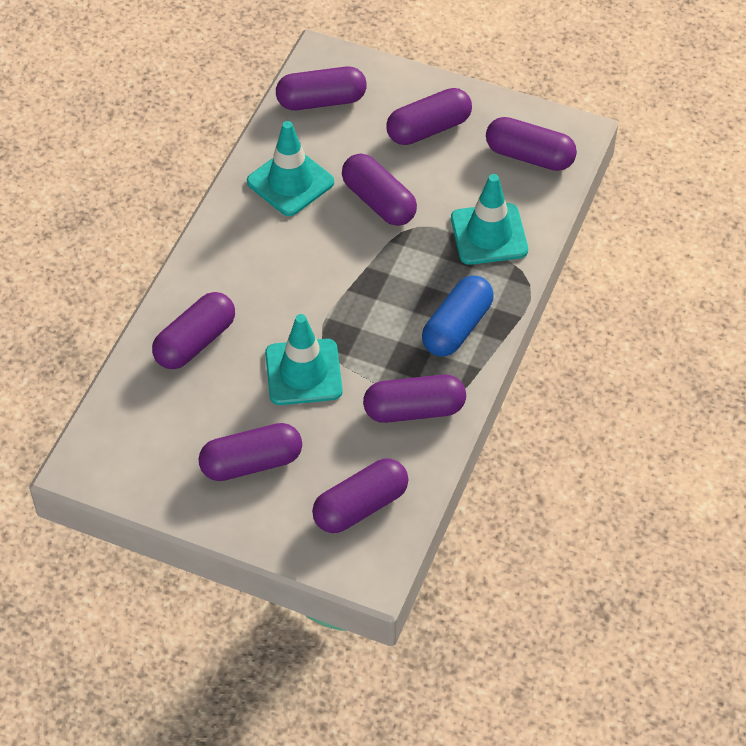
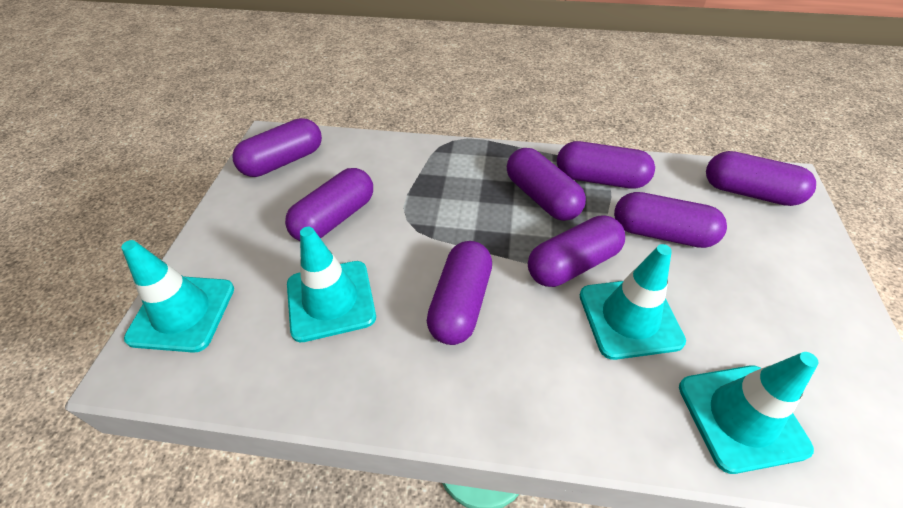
blue capsule: 1 -> 0
turquoise traffic cone: 3 -> 4

